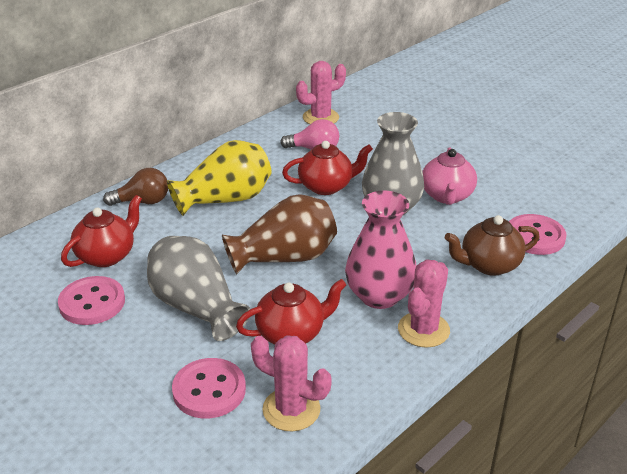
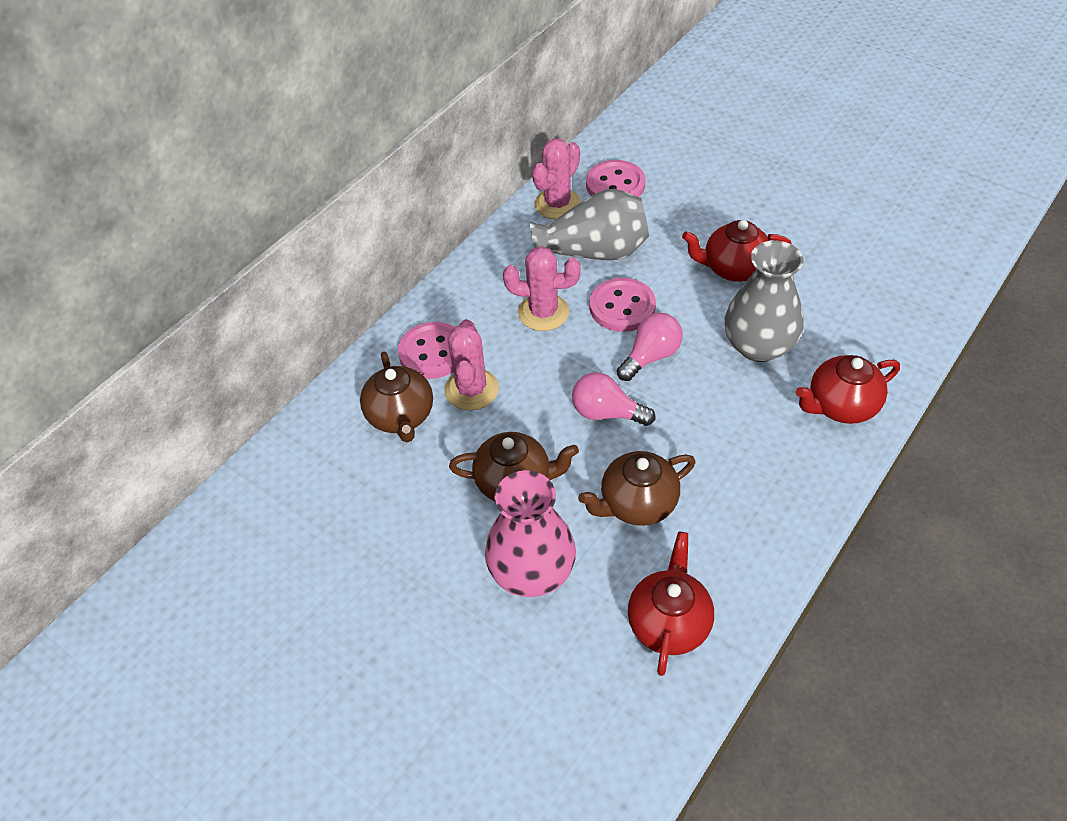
brown light bulb: 1 -> 0
brown teapot: 1 -> 3
brown vase: 1 -> 0
pink light bulb: 1 -> 2
pink teapot: 1 -> 0
yellow vase: 1 -> 0

